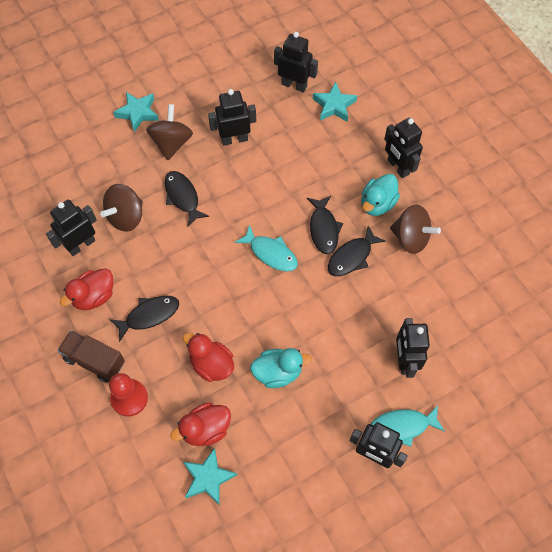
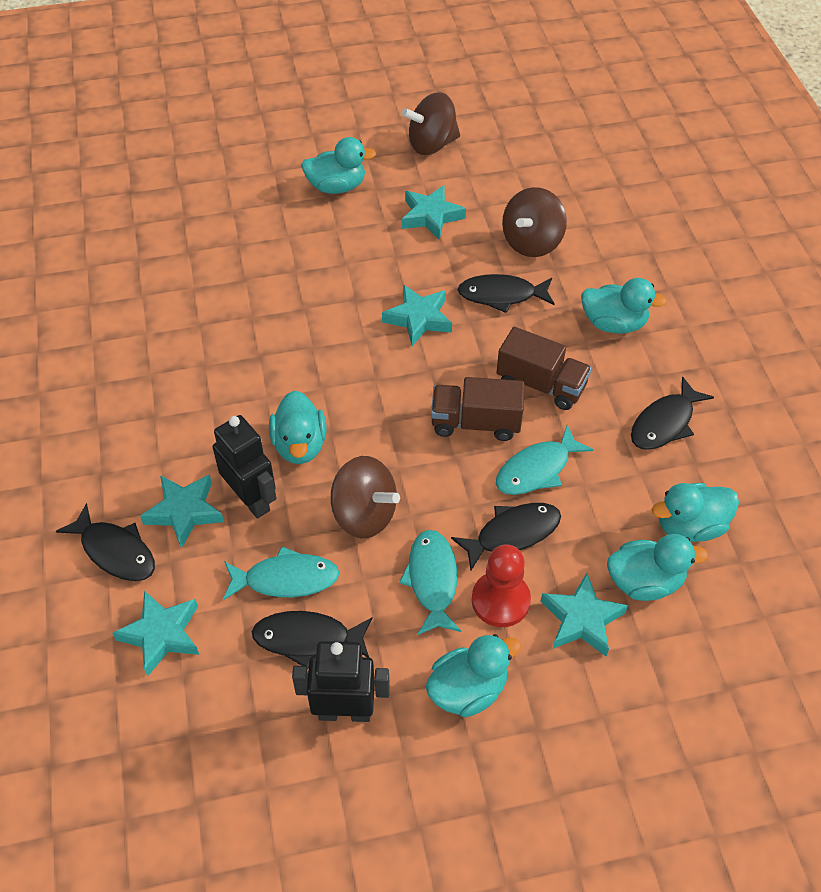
black fish: 4 -> 5
black robot: 6 -> 2
brown truck: 1 -> 2
red duck: 3 -> 0
turquoise duck: 2 -> 6
turquoise fish: 2 -> 3
turquoise star: 3 -> 5

